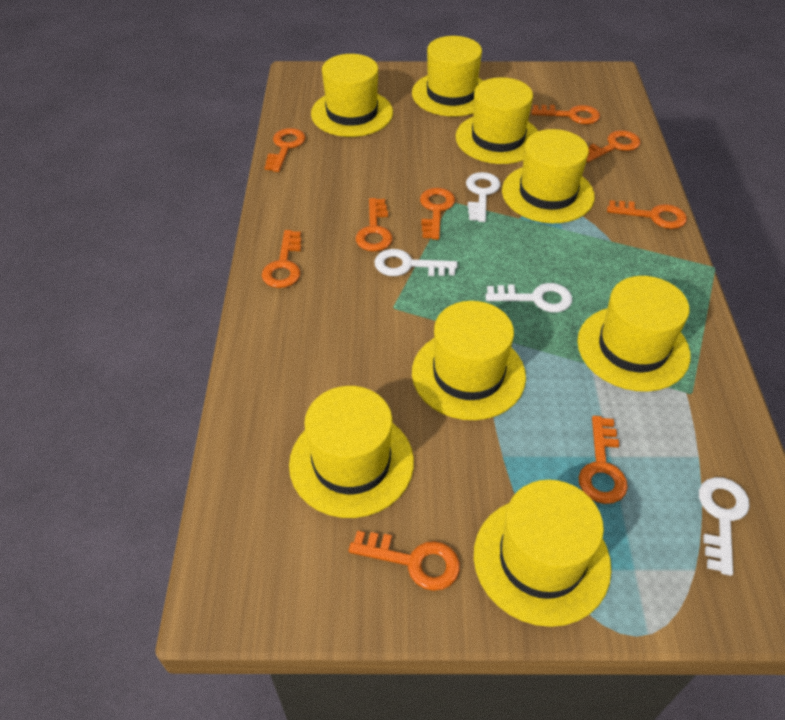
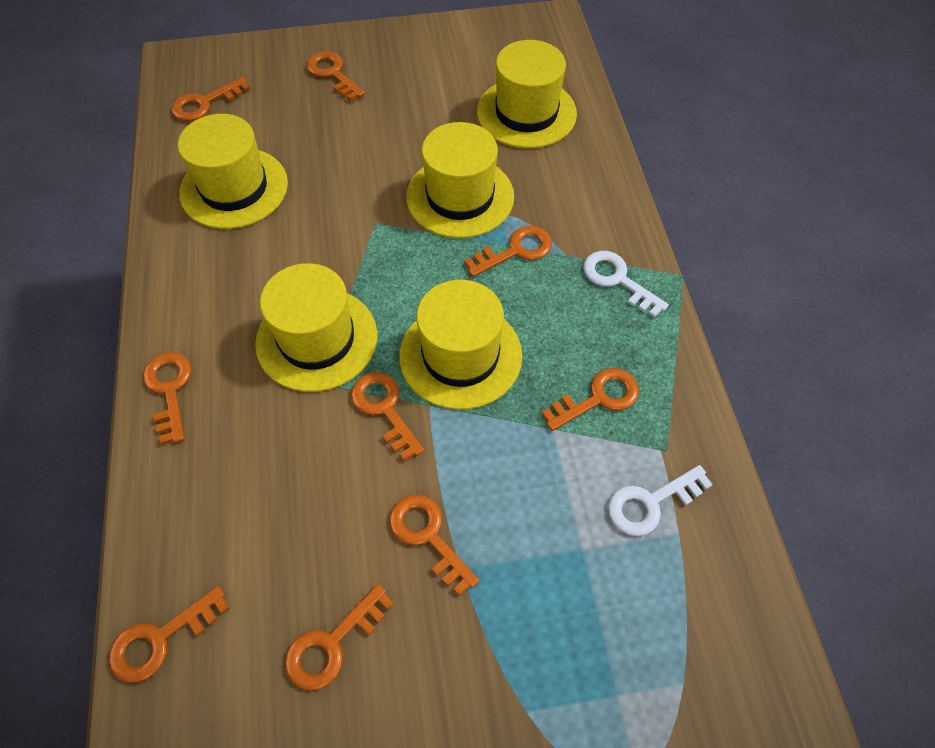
white key: 4 -> 2
yellow hat: 8 -> 5

